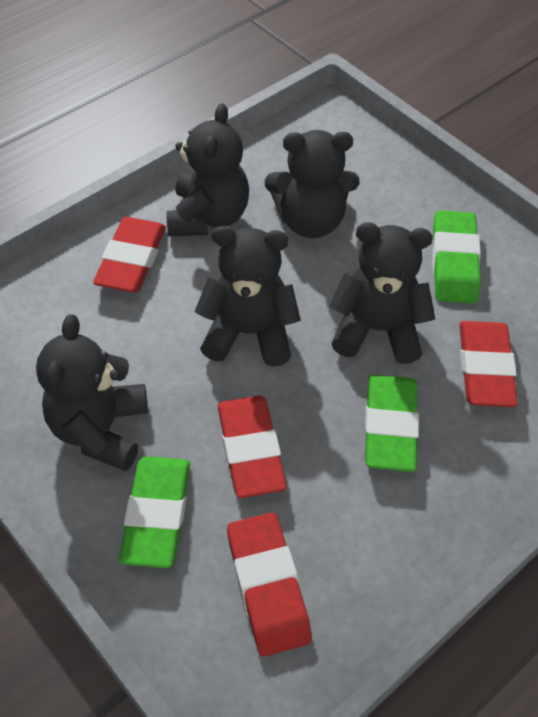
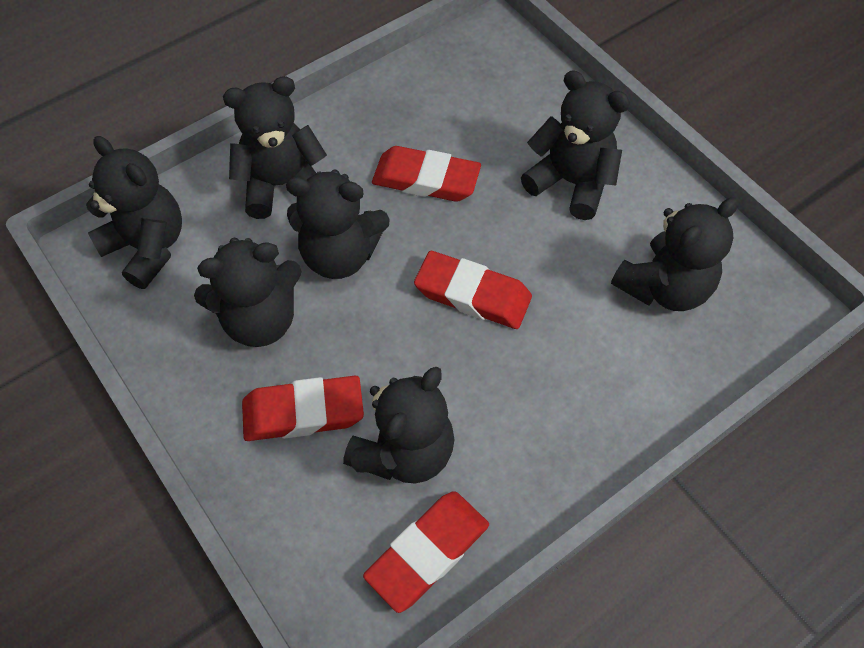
black teddy bear: 5 -> 7
green eraser: 3 -> 0

